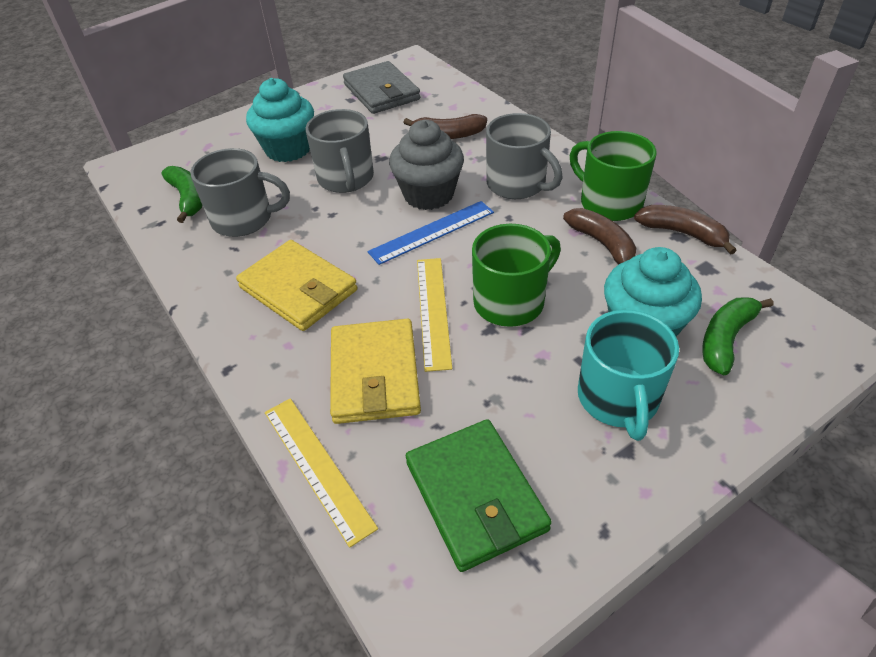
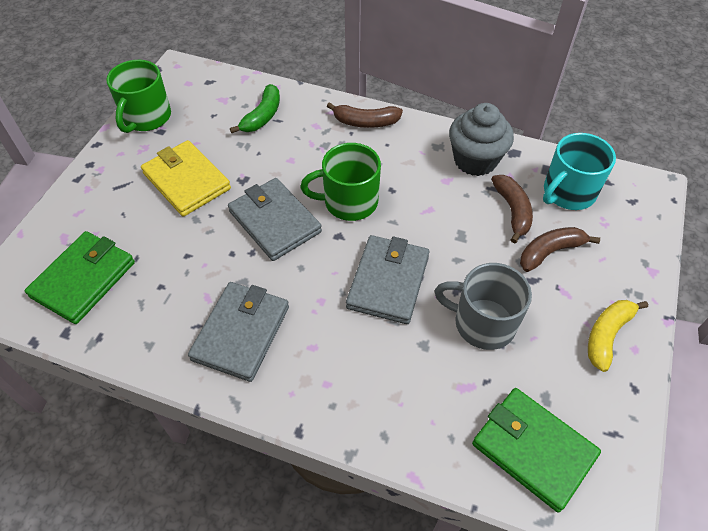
blue ruler: 1 -> 0
green banana: 2 -> 1
green wallet: 1 -> 2
grey mug: 3 -> 1
grey wallet: 1 -> 3
turquoise cupcake: 2 -> 0
yellow banana: 0 -> 1
yellow ruler: 2 -> 0
yellow wallet: 2 -> 1

